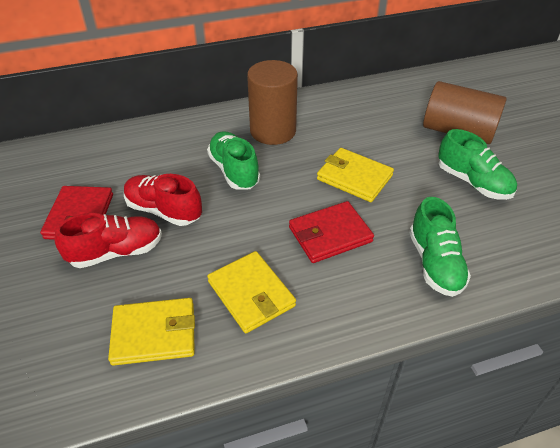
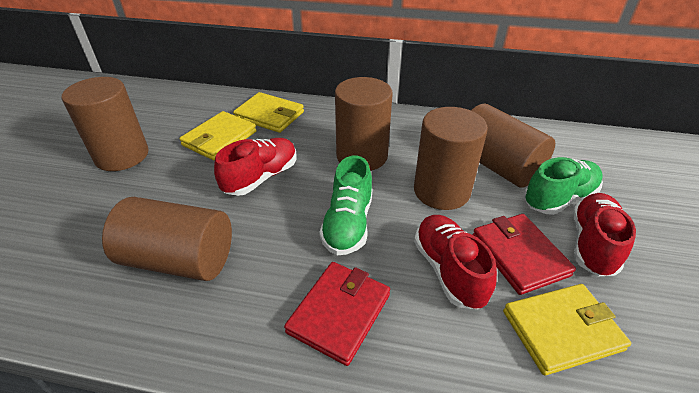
brown cylinder: 2 -> 5
green shoe: 3 -> 2
red shoe: 2 -> 3

